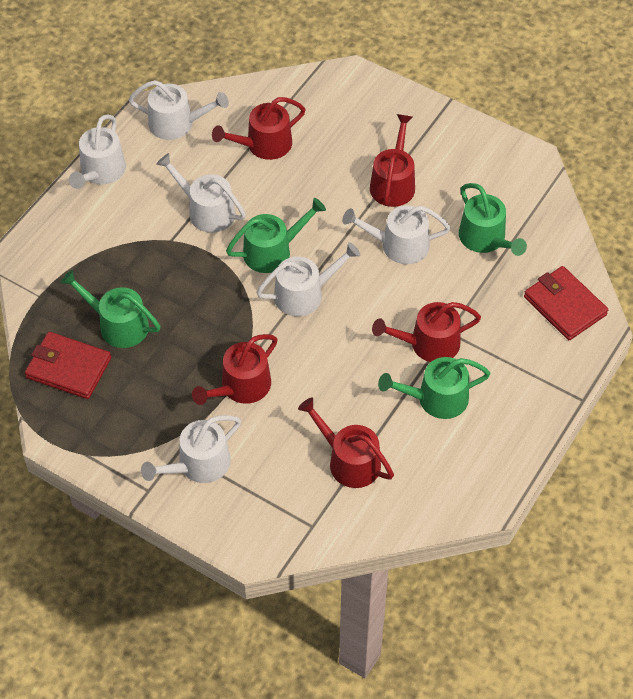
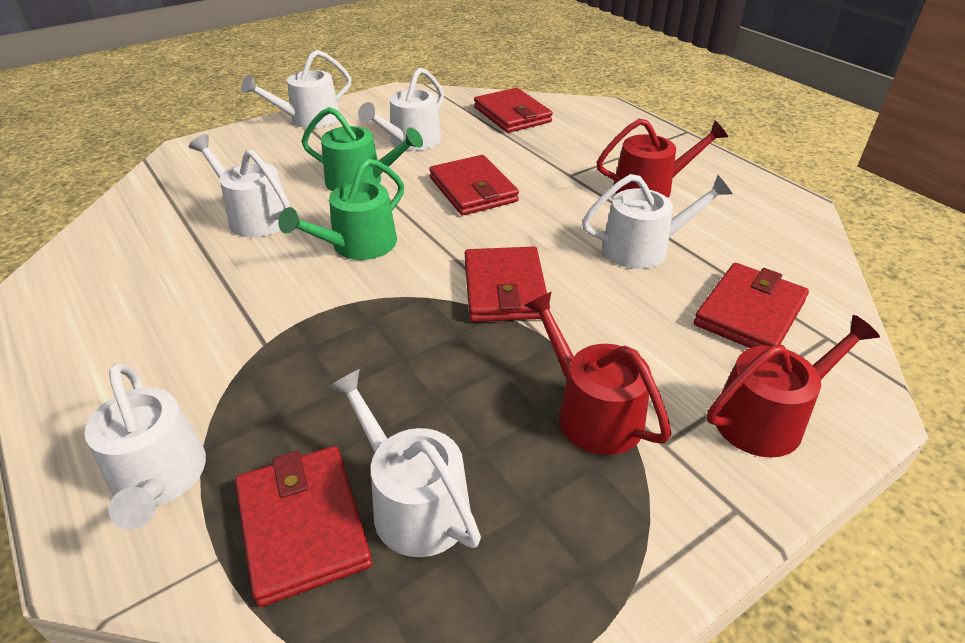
green watering can: 4 -> 2
red wallet: 2 -> 5
red watering can: 5 -> 3

